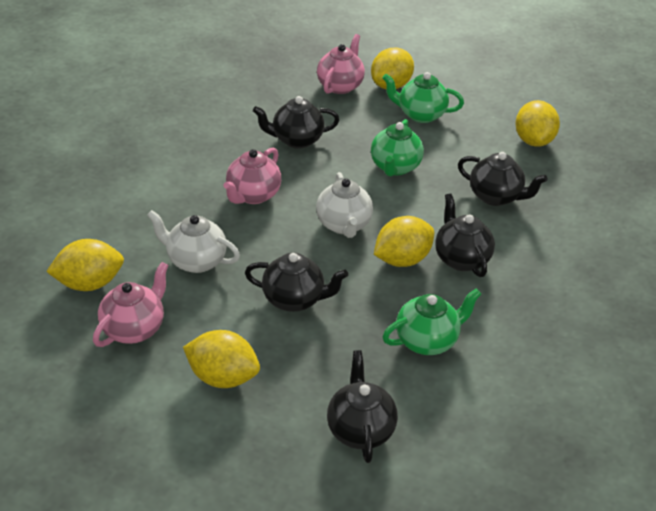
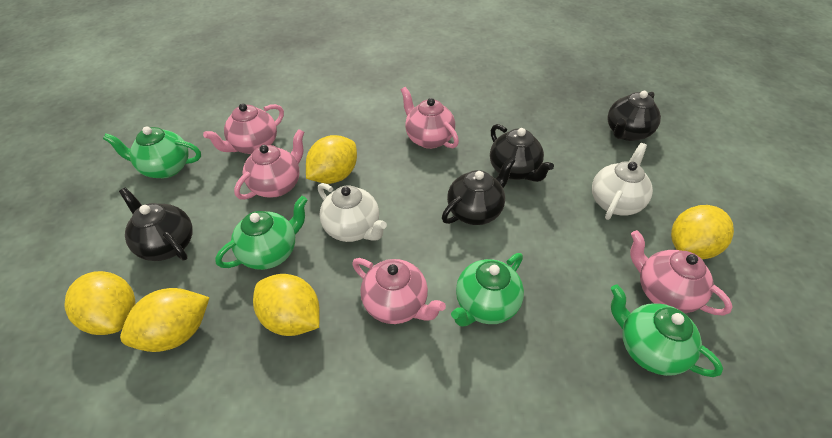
black teapot: 5 -> 4
green teapot: 3 -> 4
pink teapot: 3 -> 5

